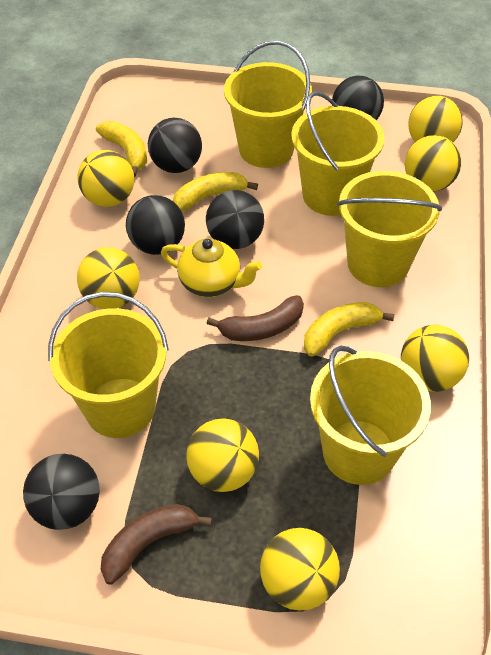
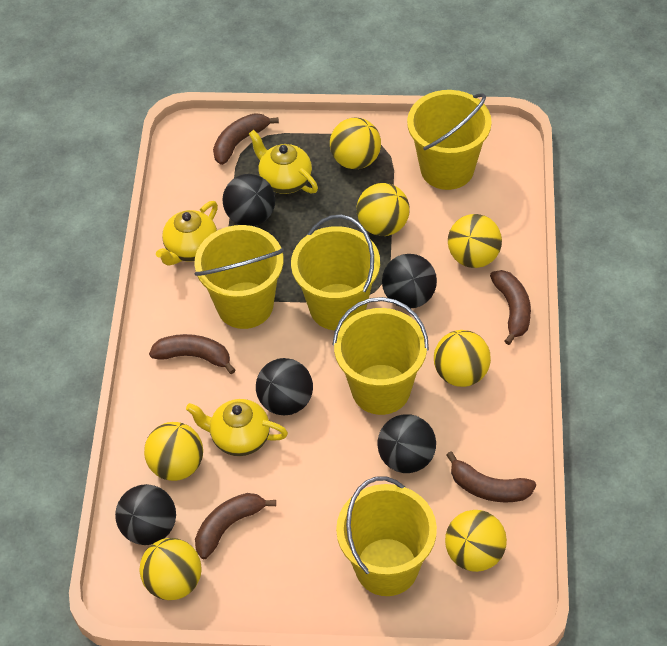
brown banana: 2 -> 5
yellow banana: 3 -> 0
yellow teapot: 1 -> 3

